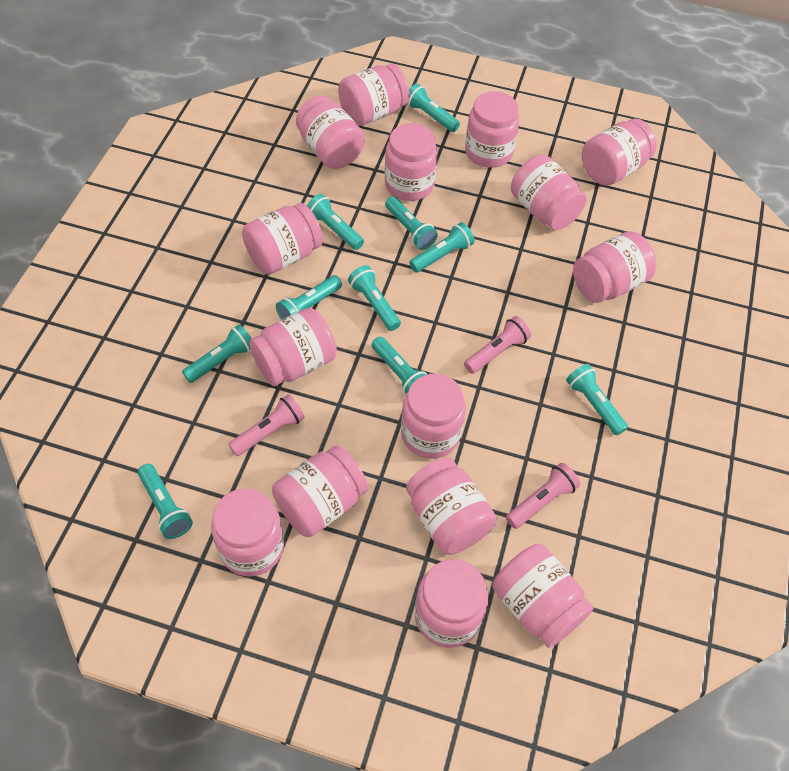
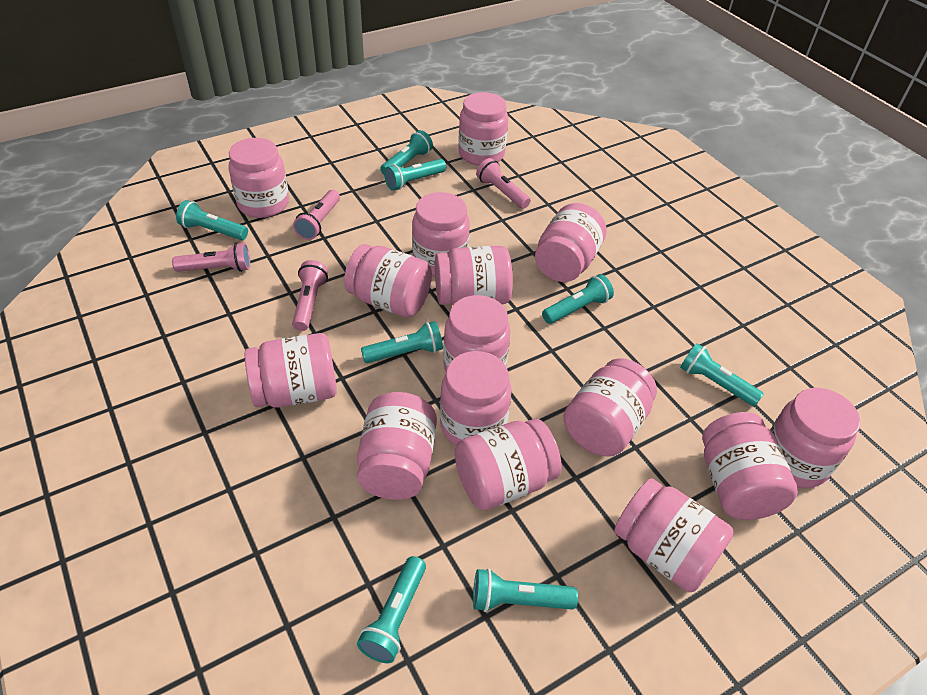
pink flashlight: 3 -> 4
turquoise flashlight: 10 -> 8

